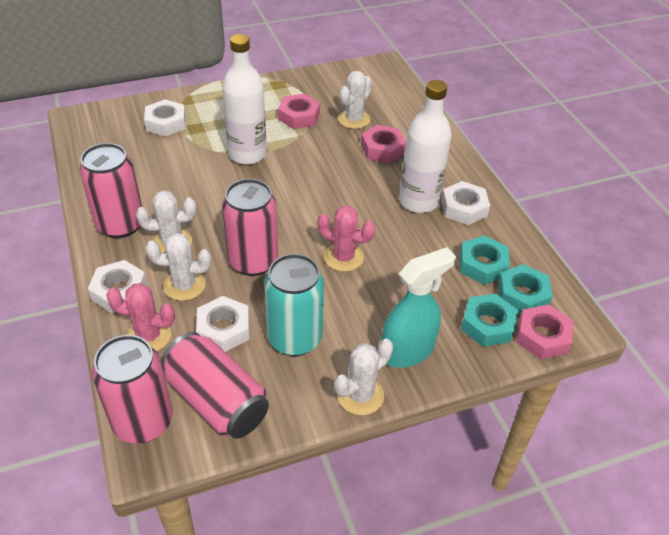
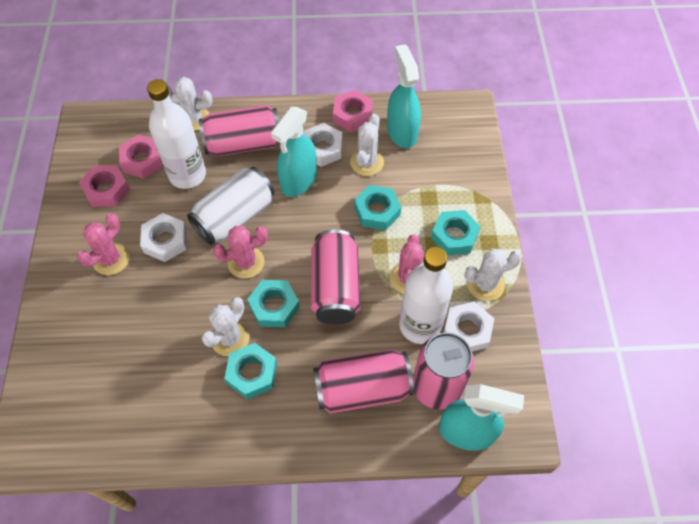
pink cactus: 2 -> 3
turquoise can: 1 -> 0
turquoise nut: 3 -> 4
turquoise spray bottle: 1 -> 3
white can: 0 -> 1
white nut: 4 -> 3

